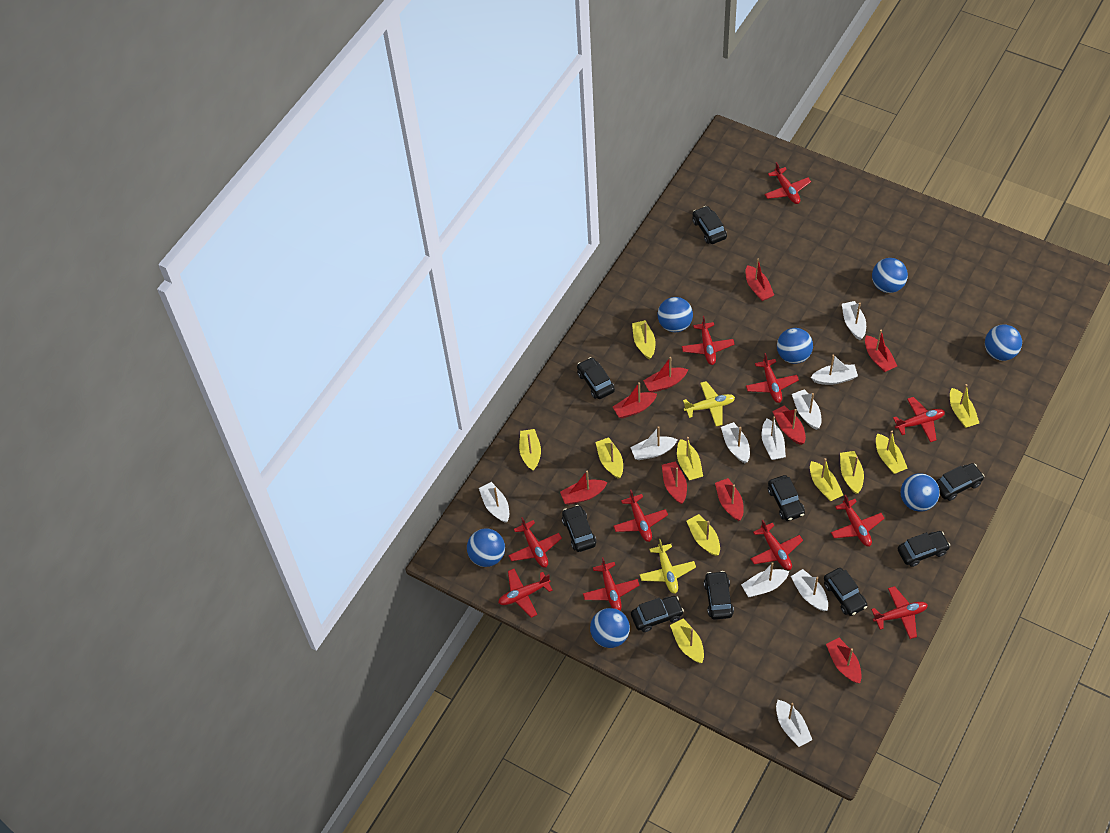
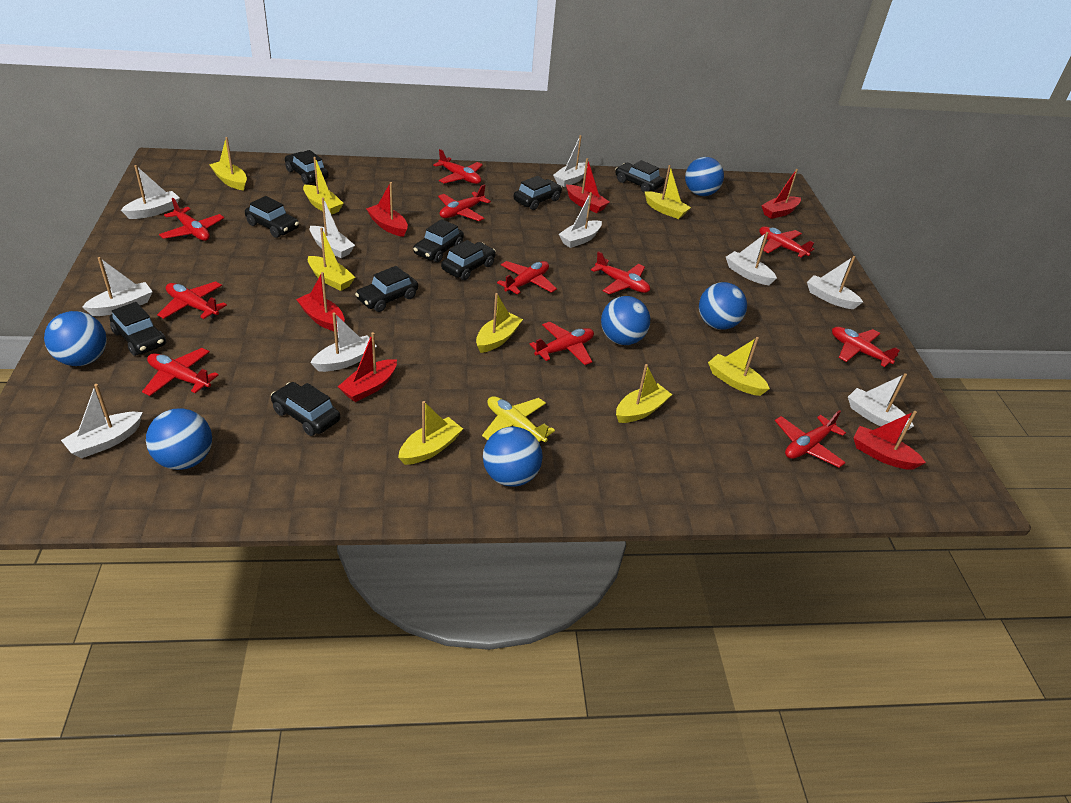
blue ball: 7 -> 6
red boat: 9 -> 6
yellow boat: 10 -> 8
yellow plane: 2 -> 1

